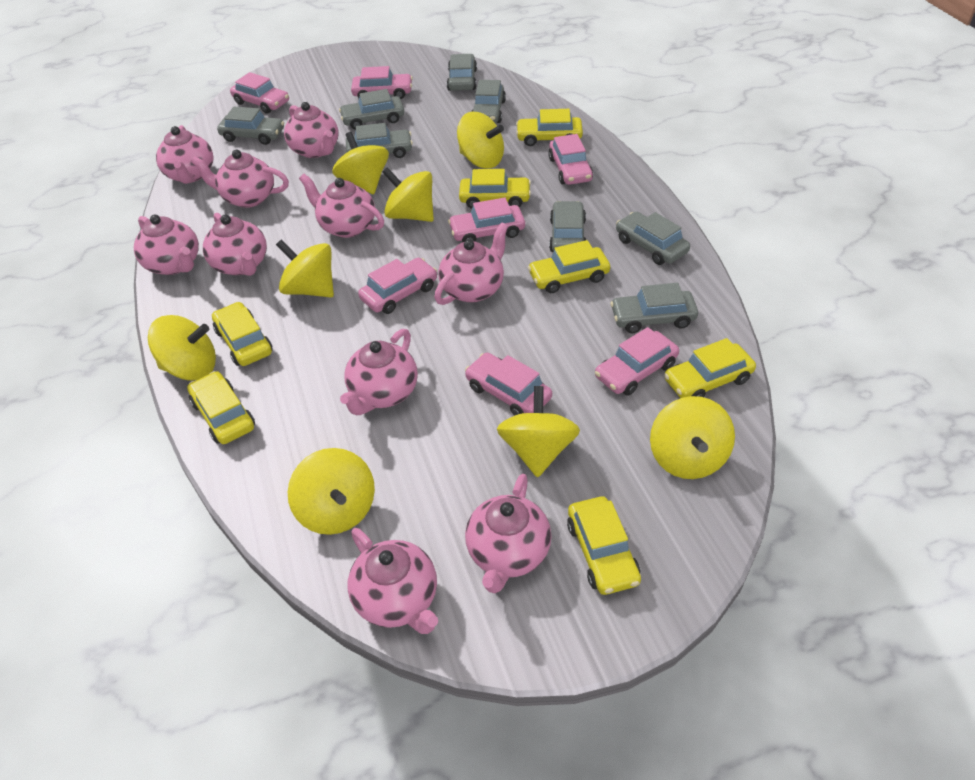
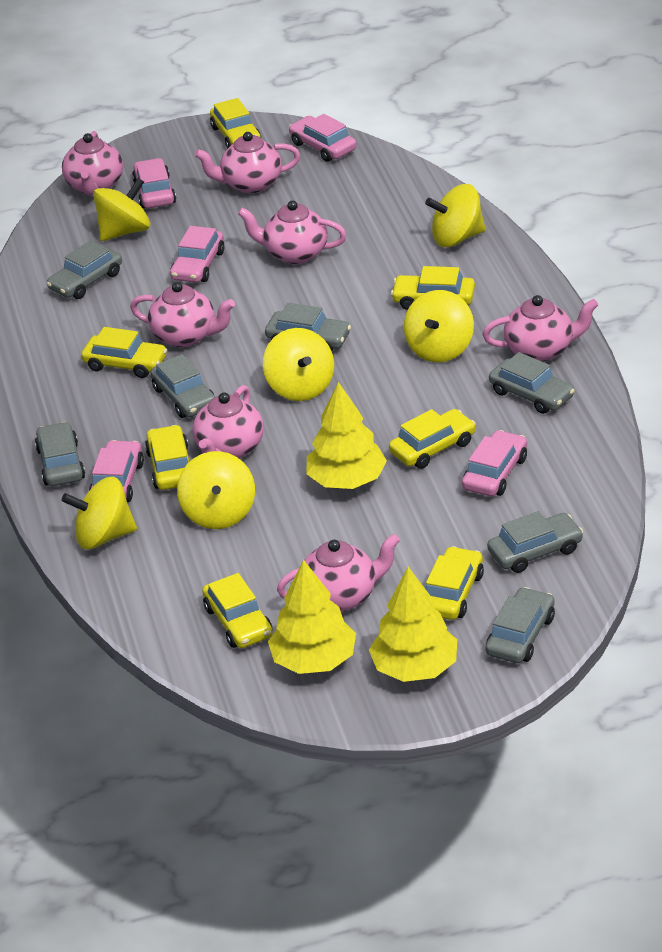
grey car: 8 -> 7
pink car: 7 -> 5
pink teapot: 10 -> 7
yellow spinning top: 8 -> 6
yellow tree: 0 -> 3

